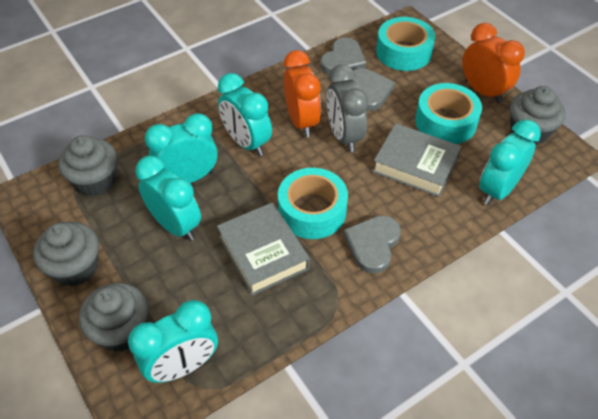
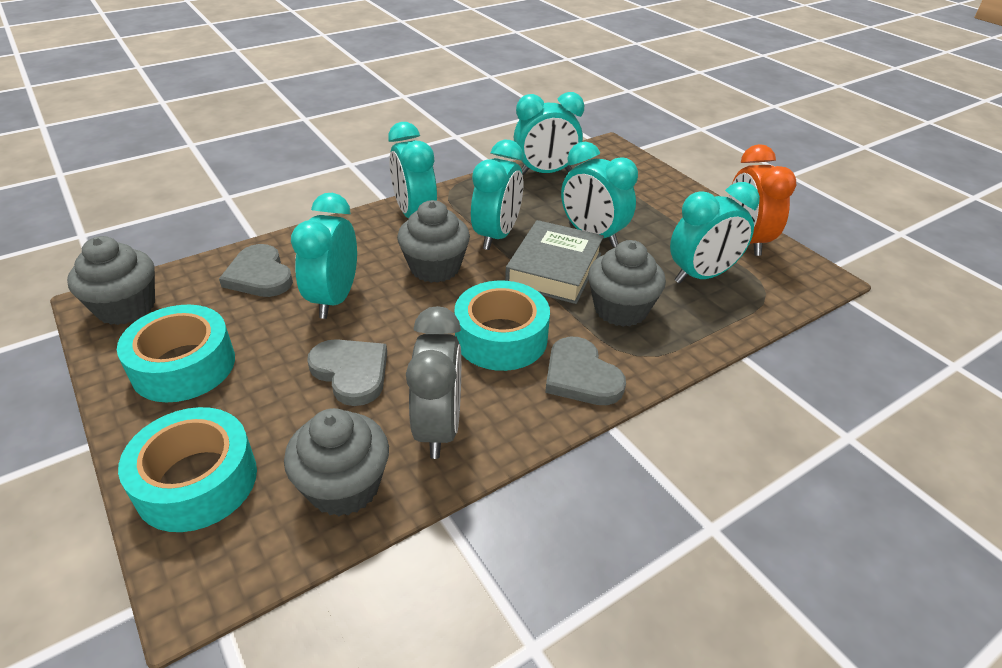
grey book: 2 -> 1
orange clock: 2 -> 1
turquoise clock: 5 -> 6

